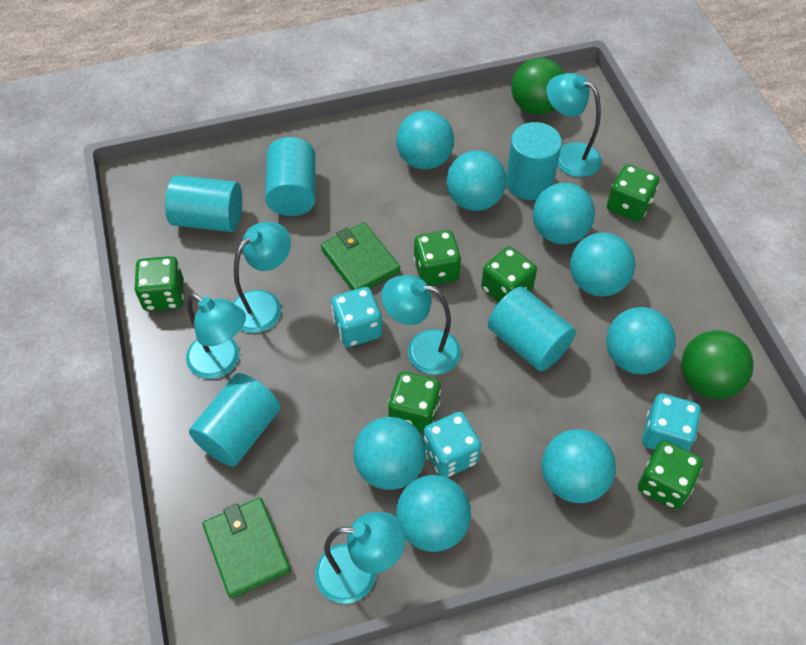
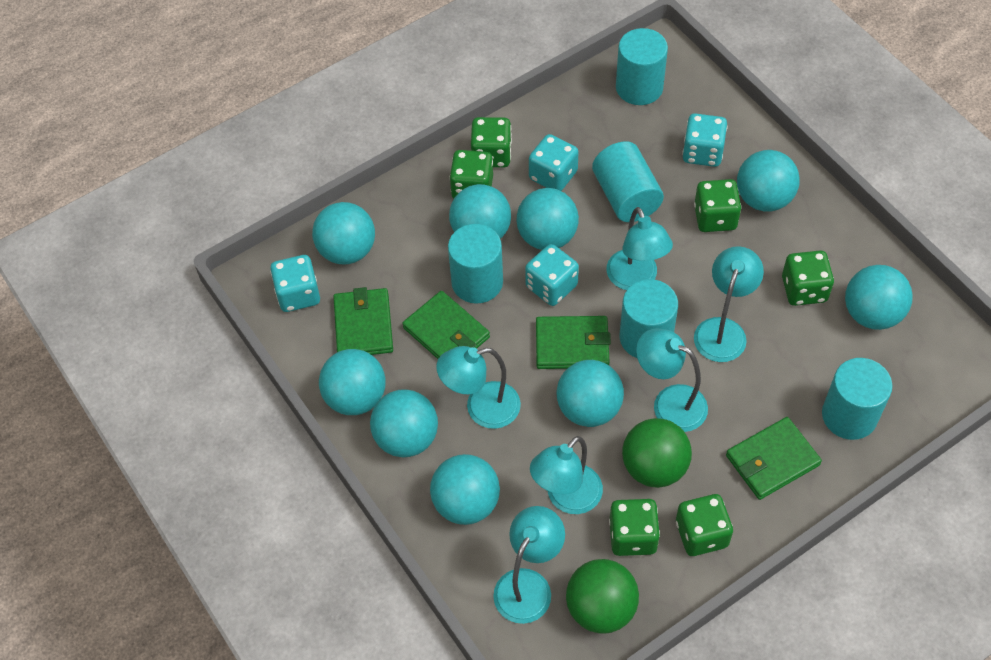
green wallet: 2 -> 4
turquoise ball: 8 -> 9
turquoise dice: 3 -> 4
turquoise lamp: 5 -> 6

